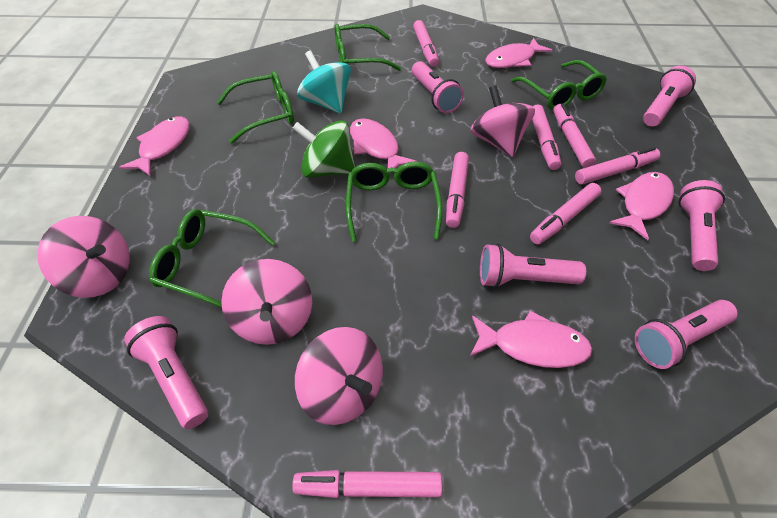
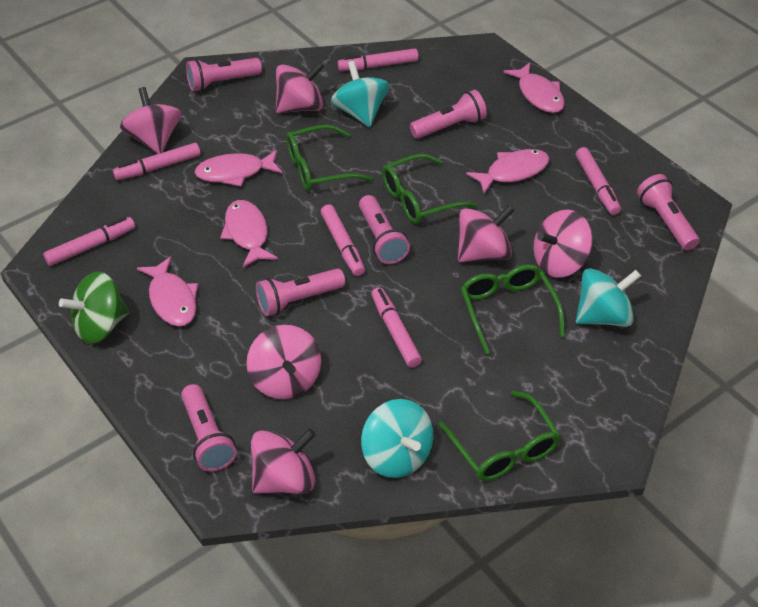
green glasses: 5 -> 4
pink marker: 7 -> 6
pink spinning top: 4 -> 6
turquoise spinning top: 1 -> 3

